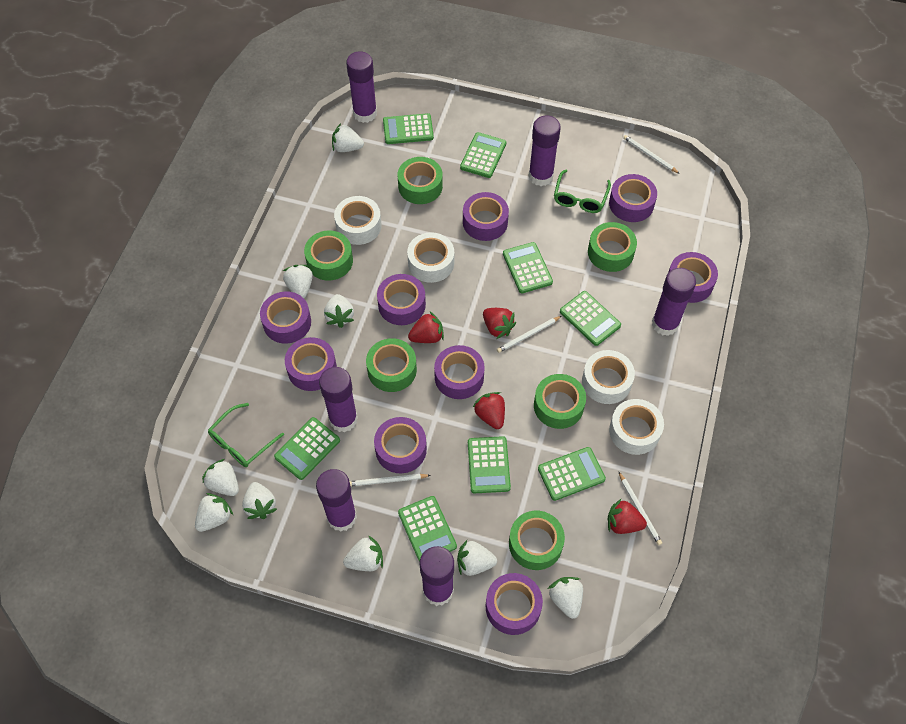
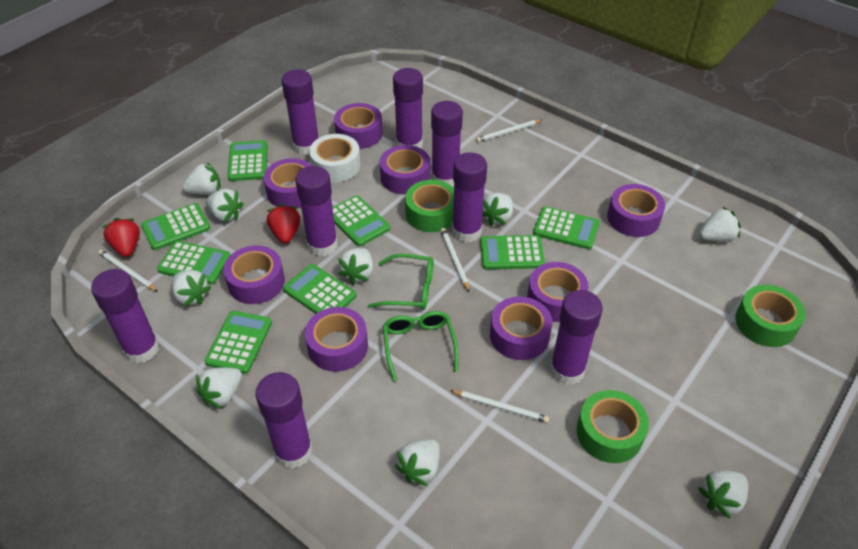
green tape: 6 -> 3
purple glue stick: 6 -> 8
purple tape: 9 -> 8
red strawberry: 4 -> 2
white tape: 4 -> 1

